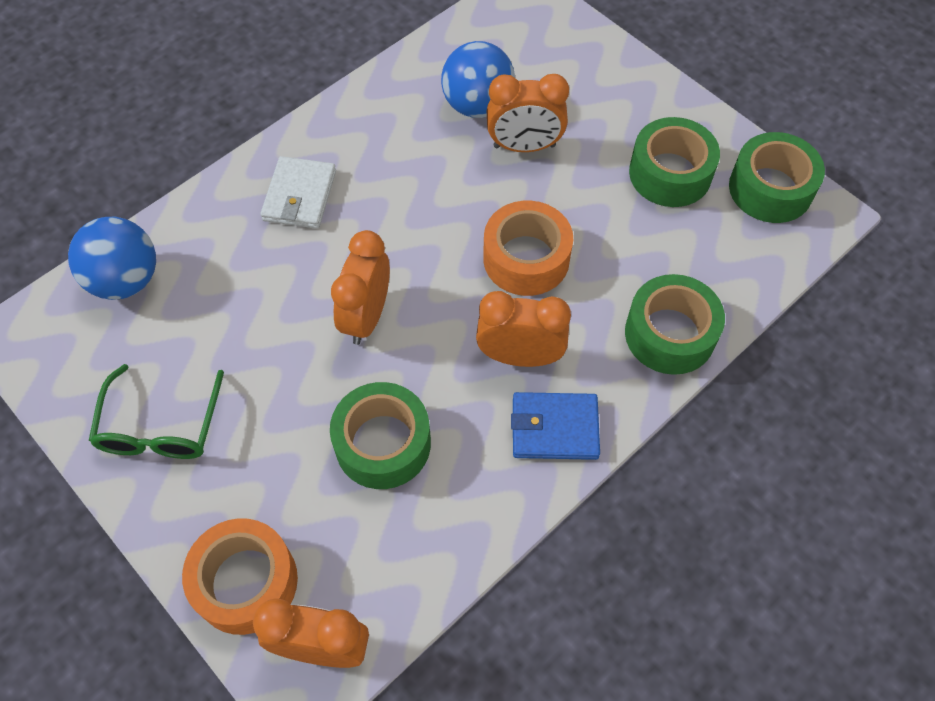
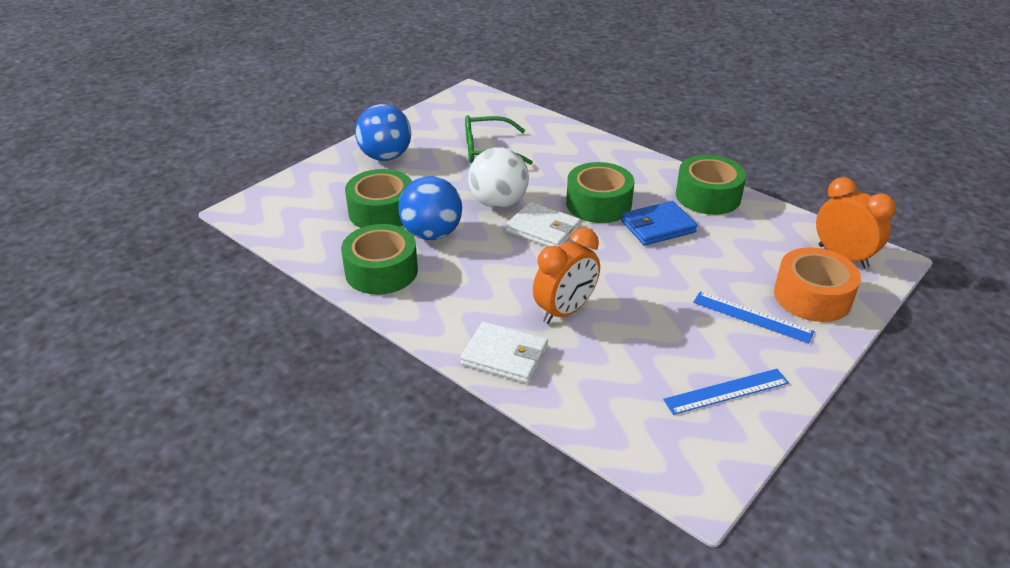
blue ruler: 0 -> 2
orange clock: 4 -> 2
orange tape: 2 -> 1
white ball: 0 -> 1
white wallet: 1 -> 2

